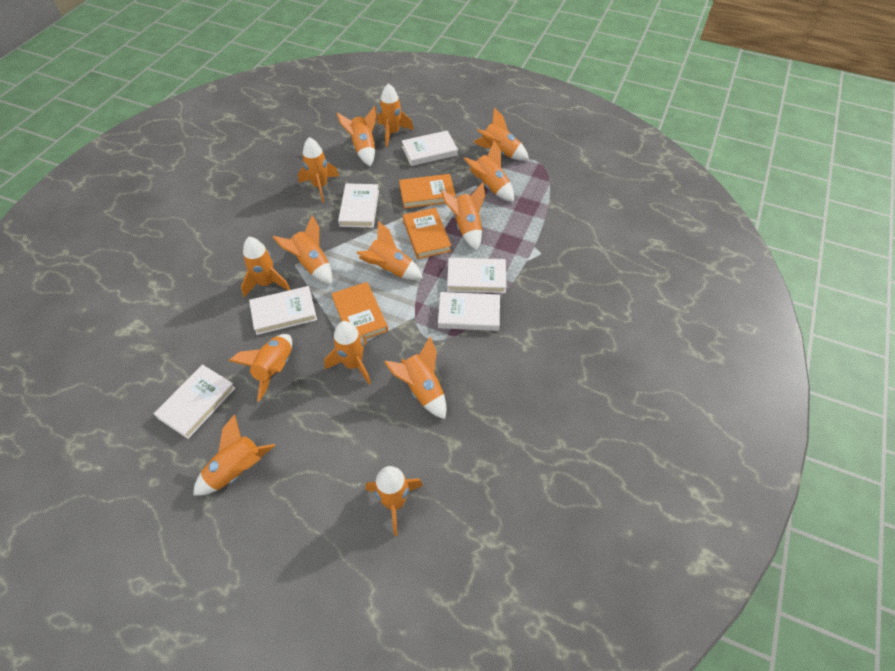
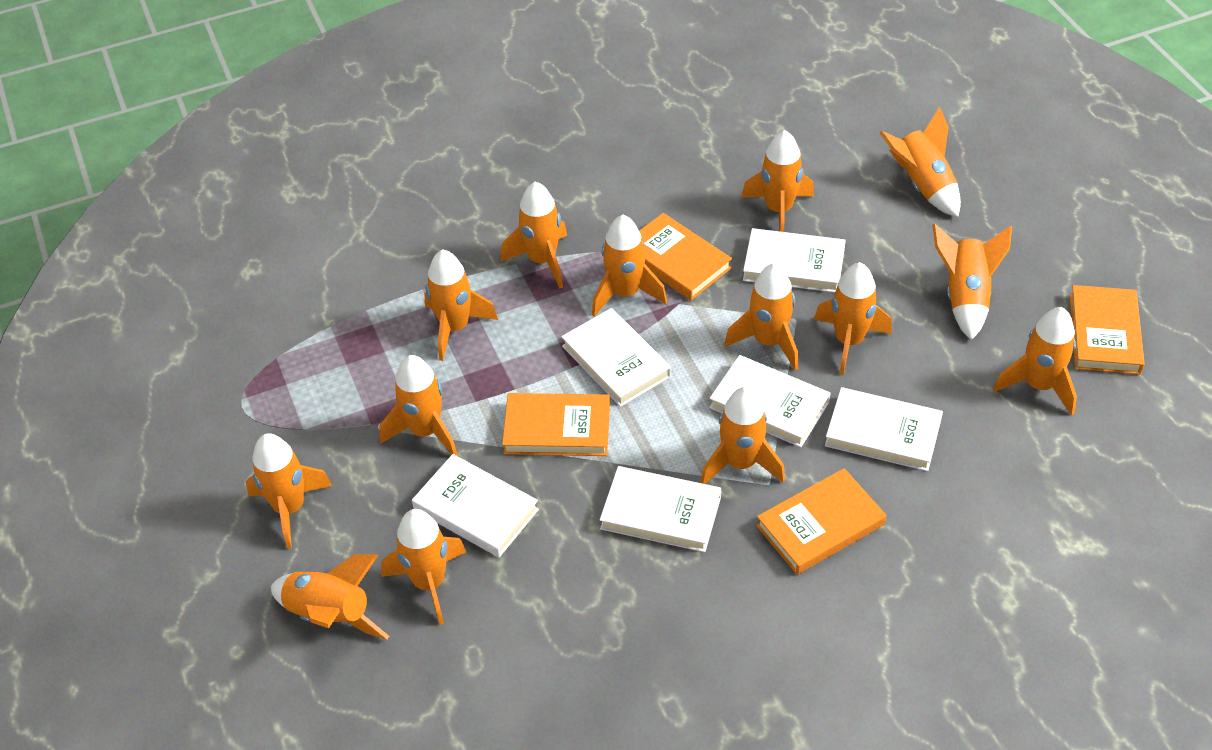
orange book: 3 -> 4

